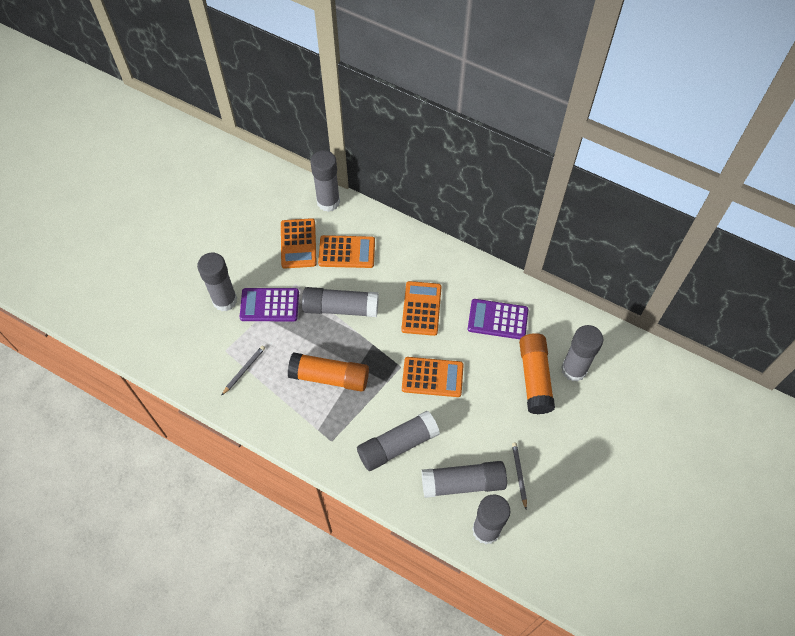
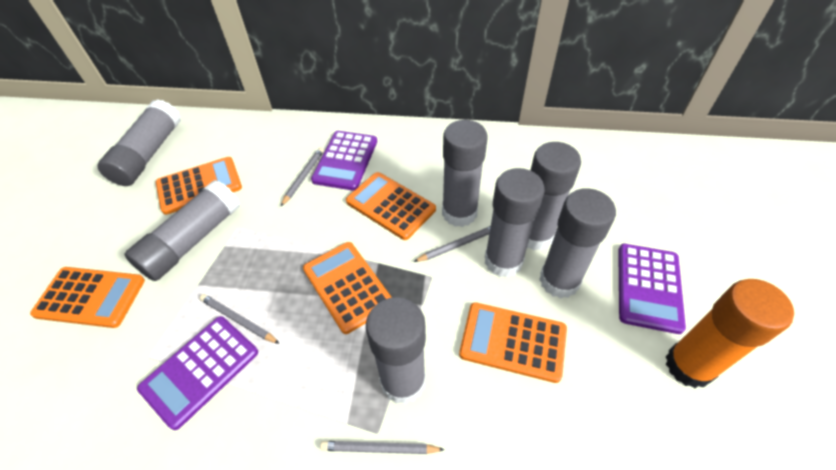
grey pencil: 2 -> 4
orange calculator: 4 -> 5
orange glue stick: 2 -> 1
purple calculator: 2 -> 3

